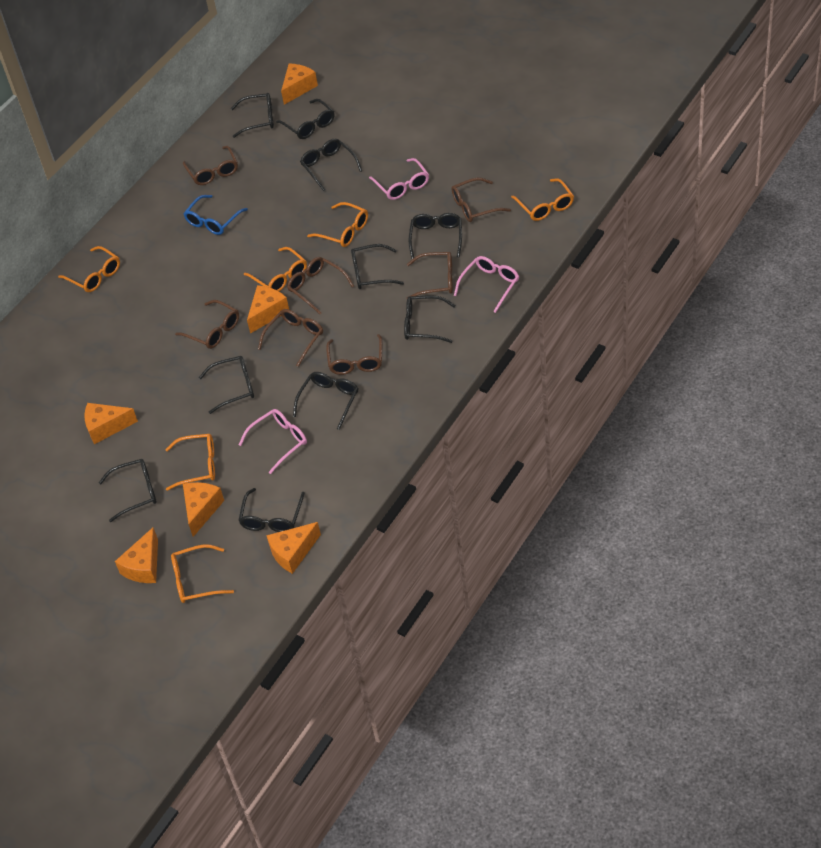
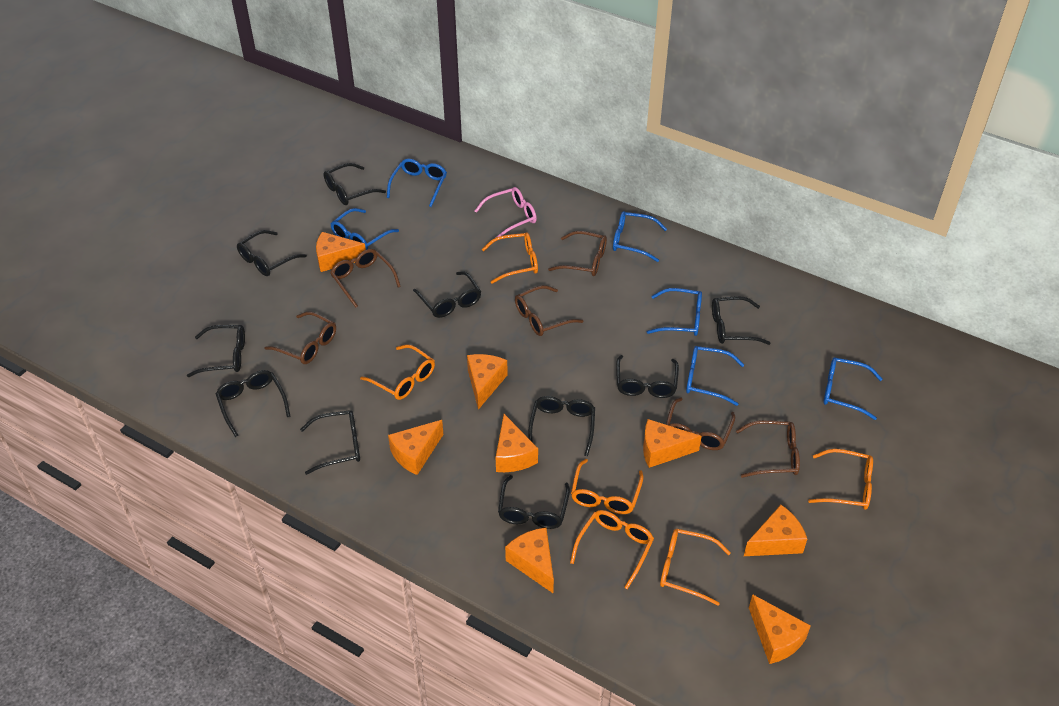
blue glasses: 1 -> 6
brown glasses: 7 -> 6
orange cheese: 6 -> 8
pink glasses: 3 -> 1

